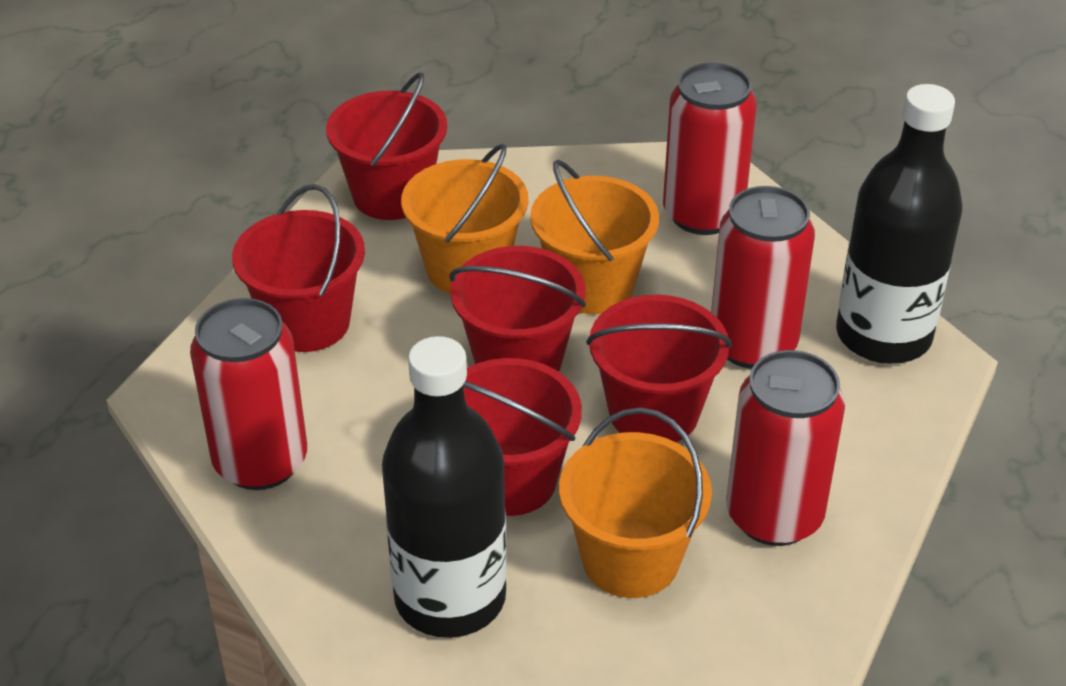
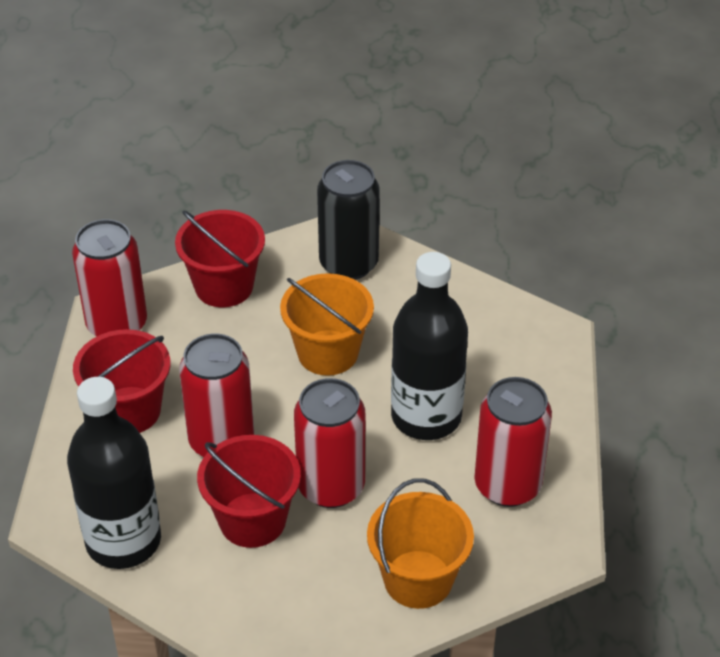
black can: 0 -> 1
orange bucket: 3 -> 2
red bucket: 5 -> 3

